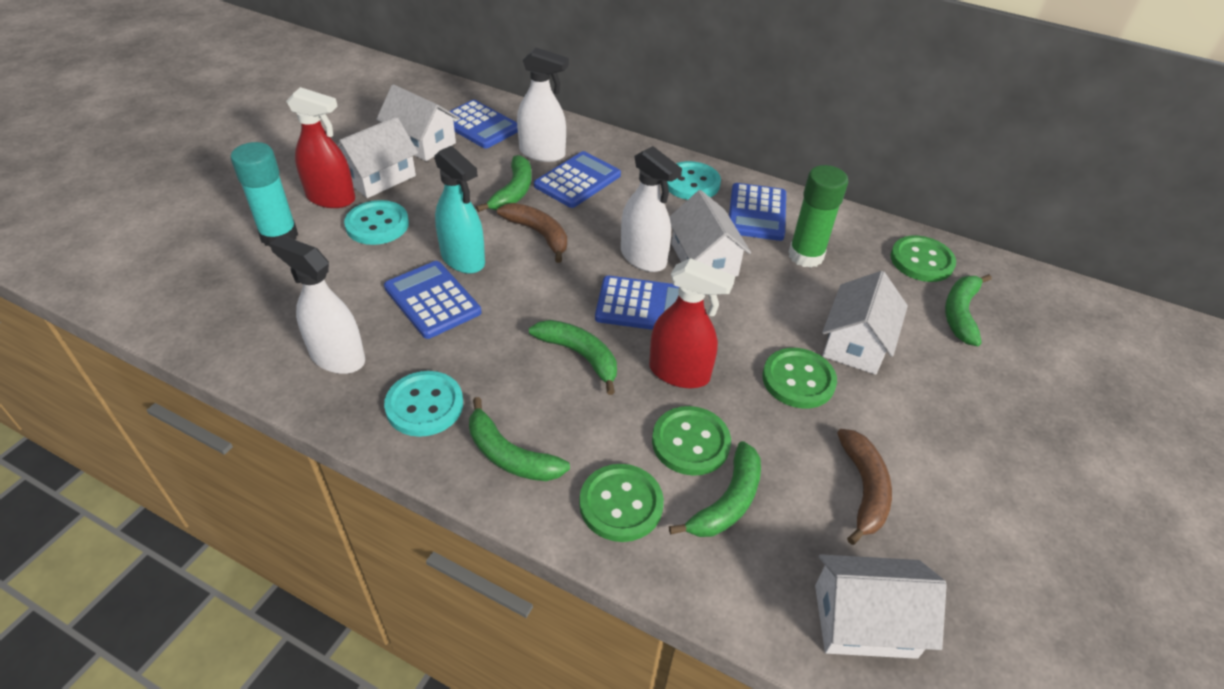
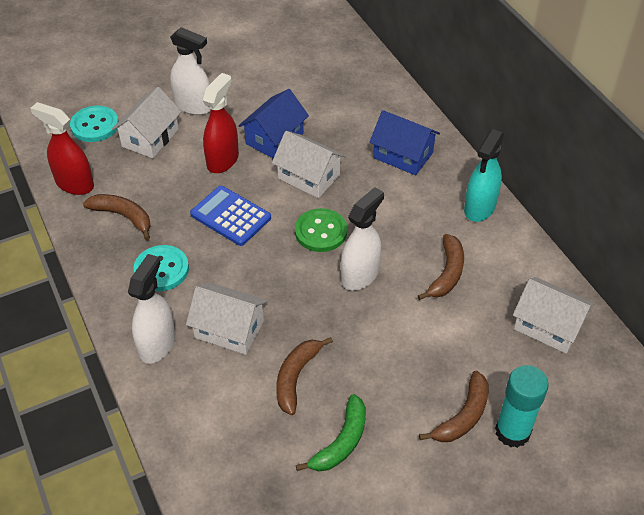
blue calculator: 5 -> 1
blue house: 0 -> 2
brown banana: 2 -> 4
green banana: 5 -> 1
green button: 4 -> 1
green glue stick: 1 -> 0
turquoise button: 3 -> 2
white house: 5 -> 4

